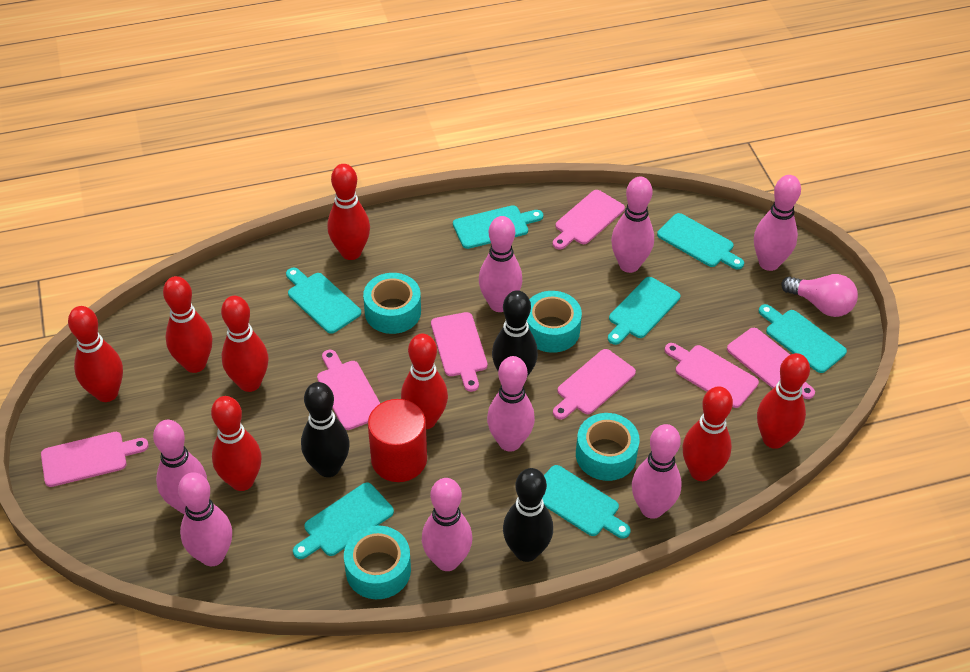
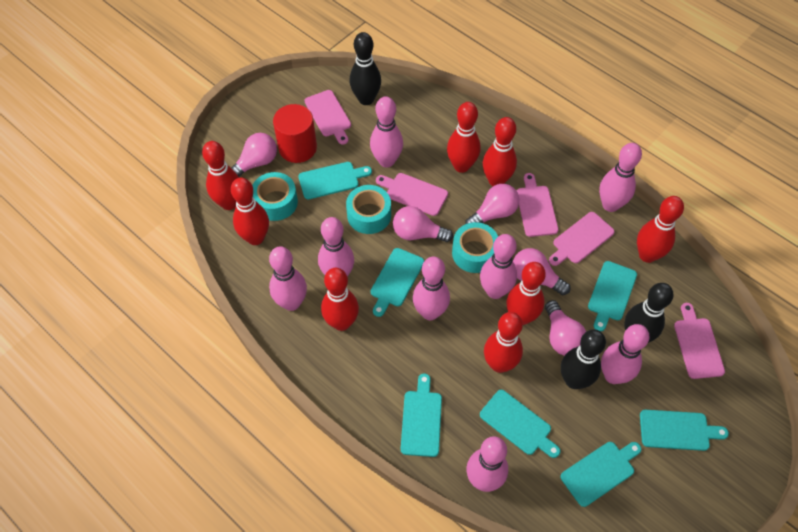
pink cutting board: 7 -> 5
pink light bulb: 1 -> 5
turquoise tape: 4 -> 3

